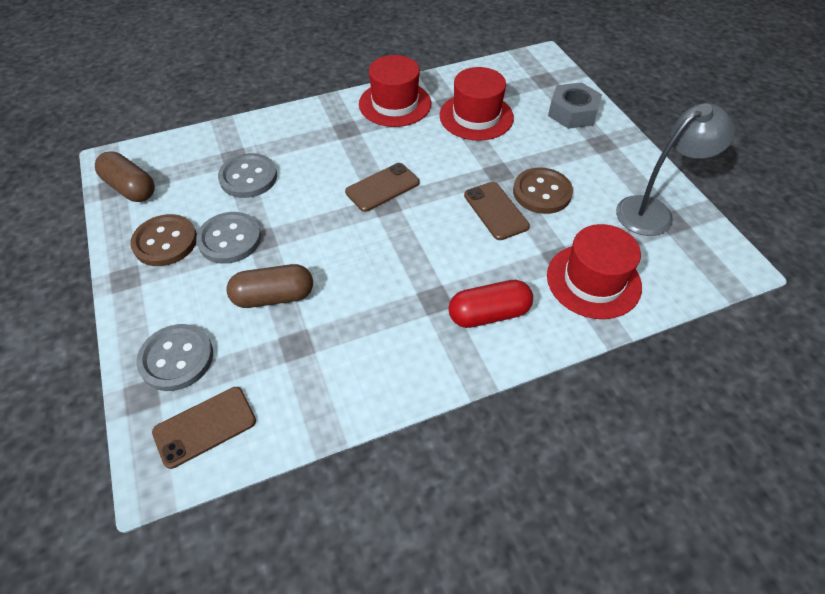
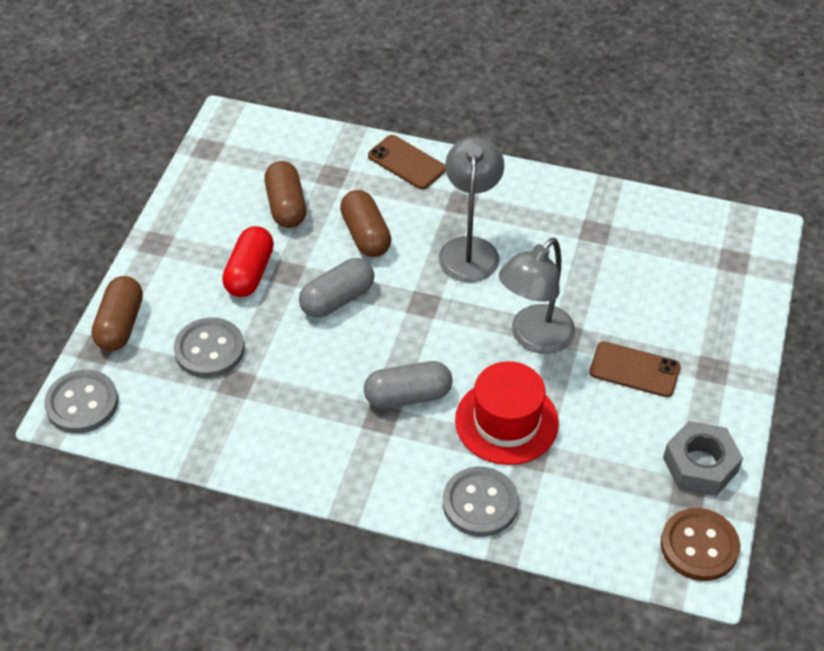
brown button: 2 -> 1
brown capsule: 2 -> 3
brown phone: 3 -> 2
grey capsule: 0 -> 2
grey lamp: 1 -> 2
red hat: 3 -> 1

